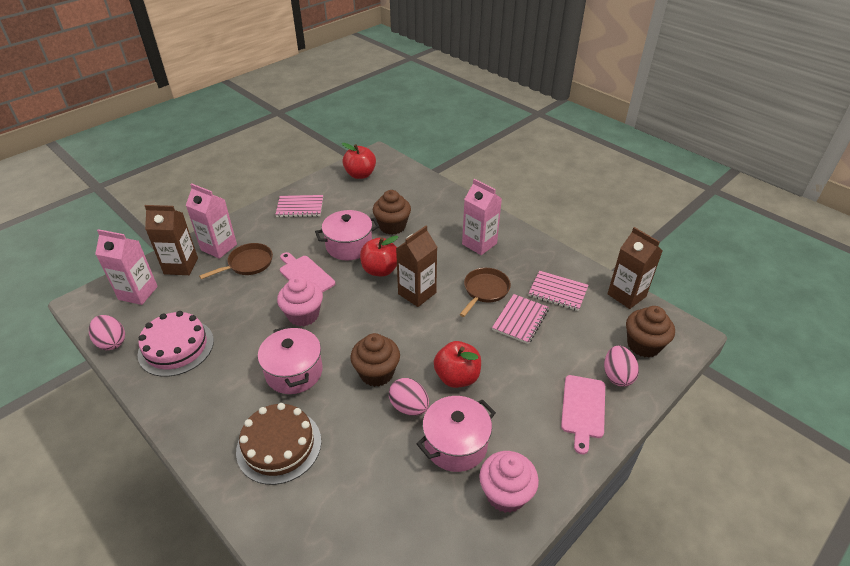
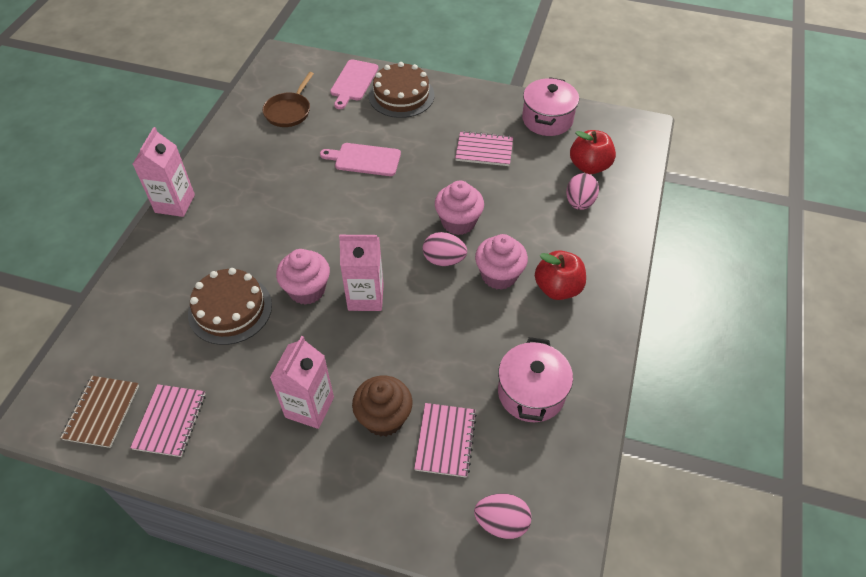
brown cake: 1 -> 2
brown carton: 3 -> 0
brown cupcake: 3 -> 1
brown notebook: 0 -> 1
brown pan: 2 -> 1
pink cake: 1 -> 0
pink cupcake: 2 -> 3
pink pot: 3 -> 2
red apple: 3 -> 2

